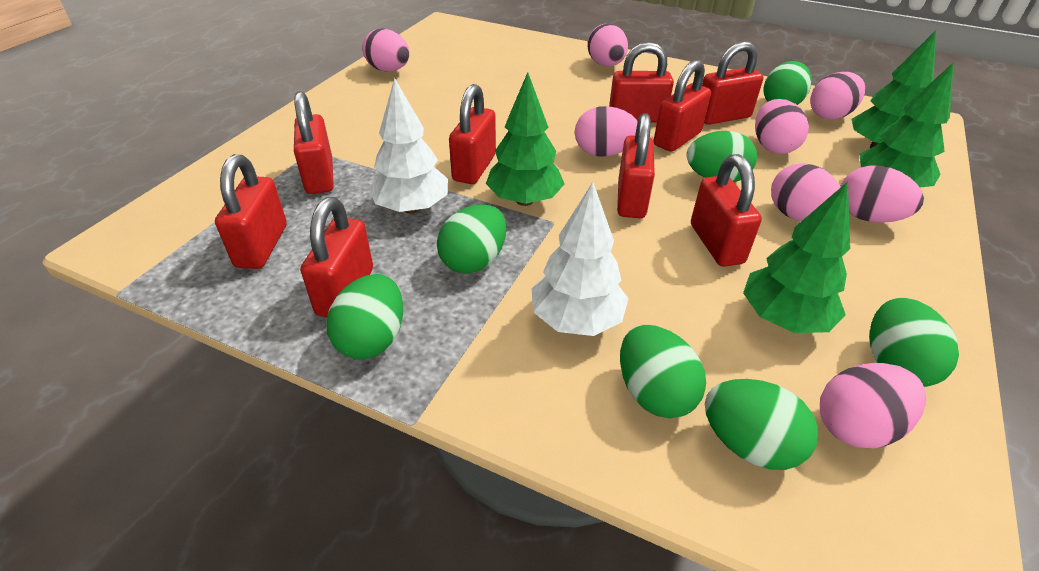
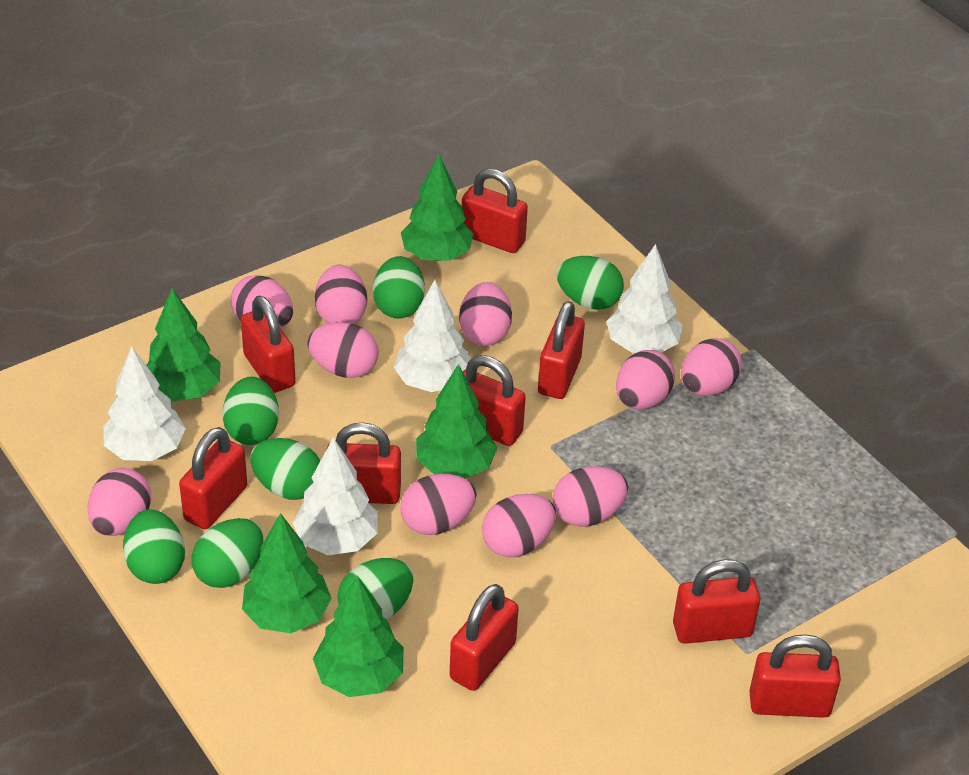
green tree: 4 -> 5
pink egg: 8 -> 10
white tree: 2 -> 4

